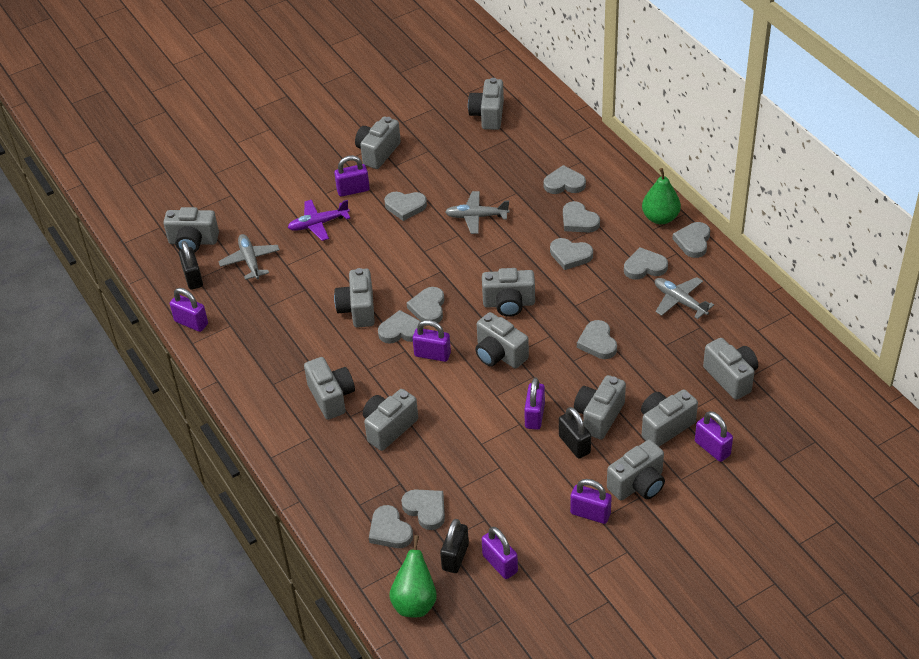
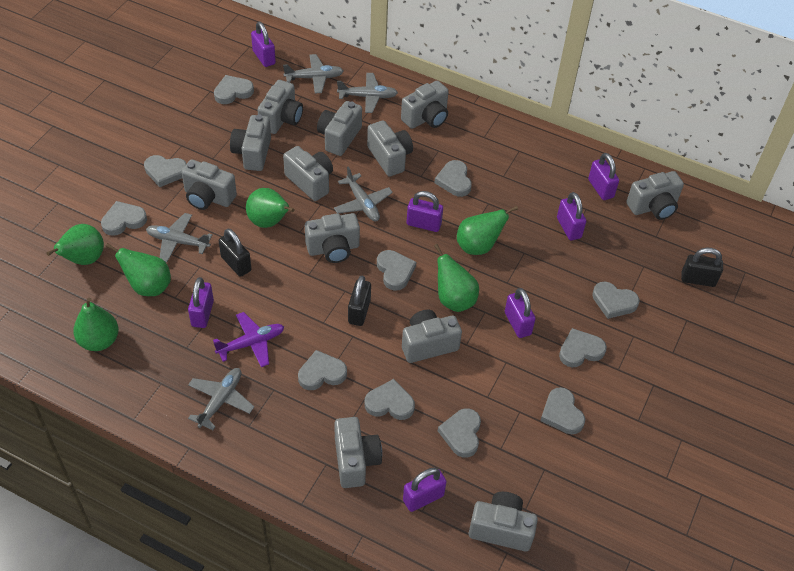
green pear: 2 -> 6
grey plane: 3 -> 5

